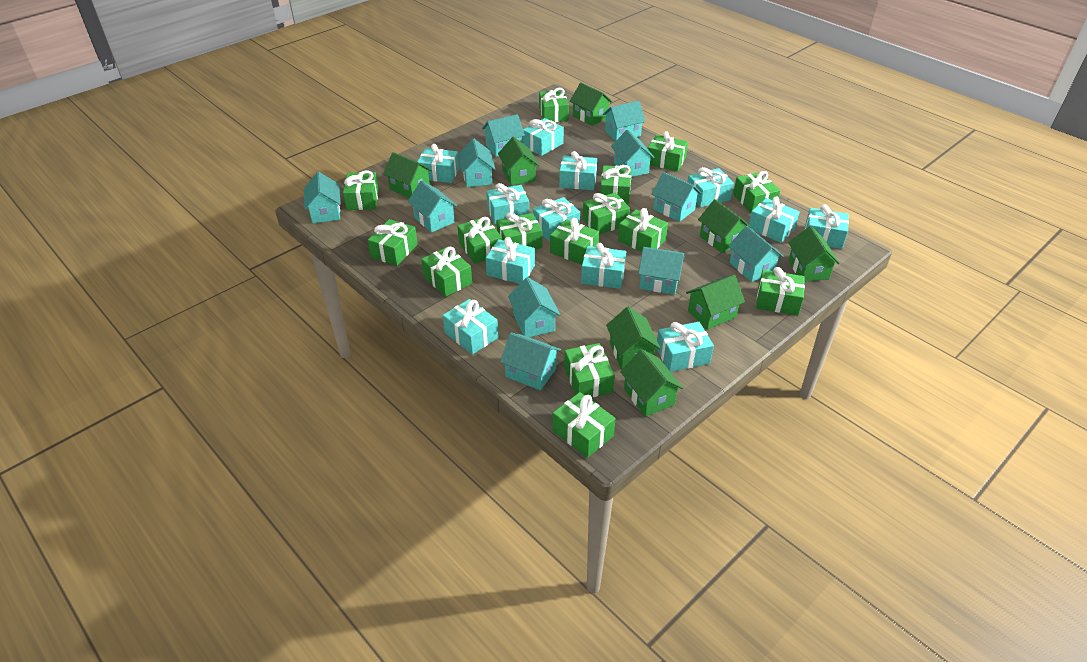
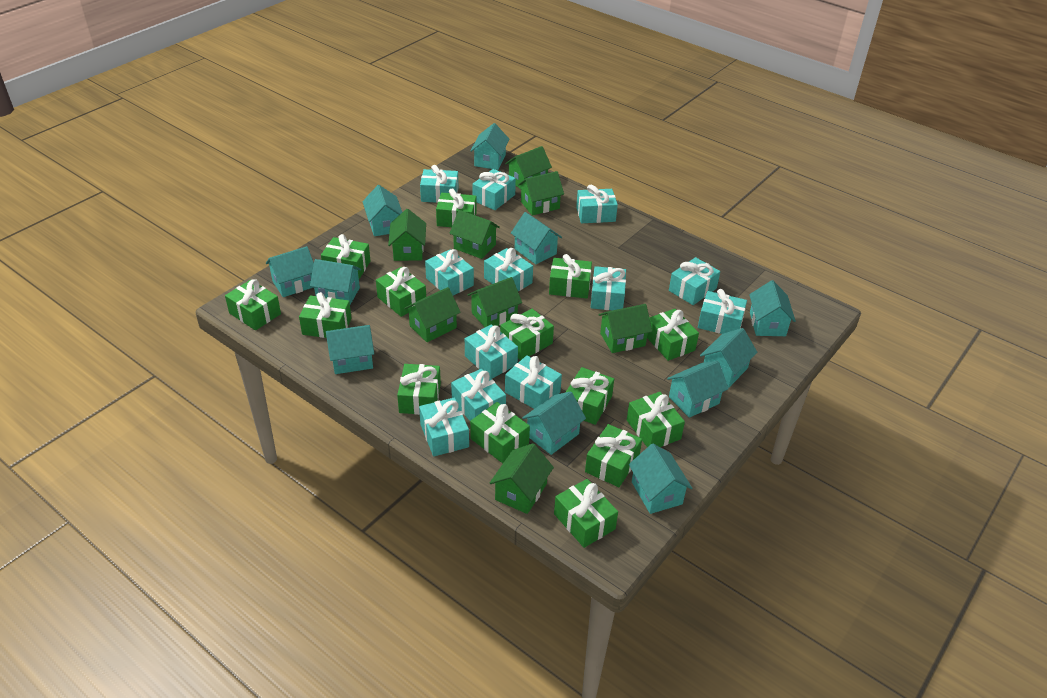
green gift: 15 -> 14

